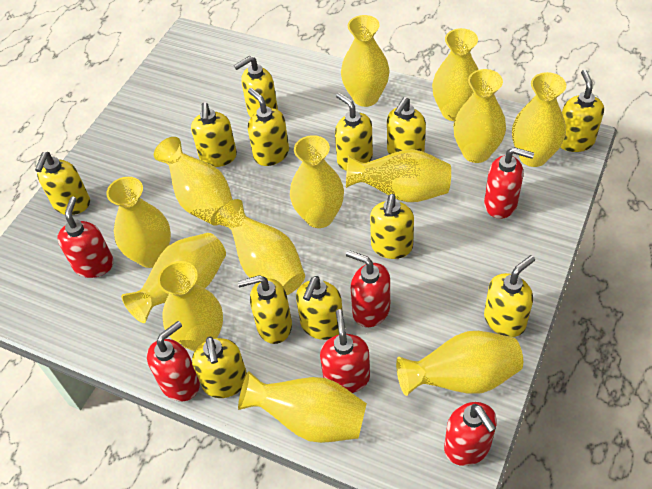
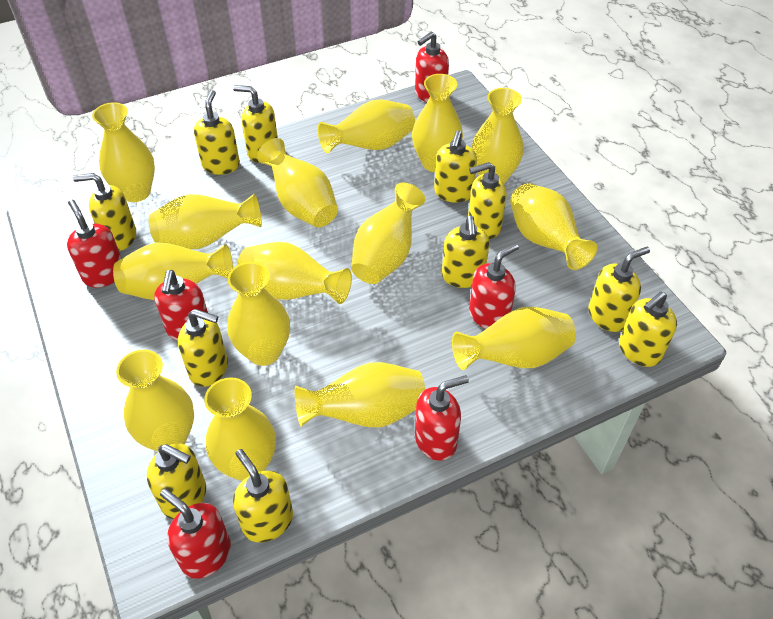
yellow soap dispenser: 12 -> 11
yellow vase: 13 -> 15

